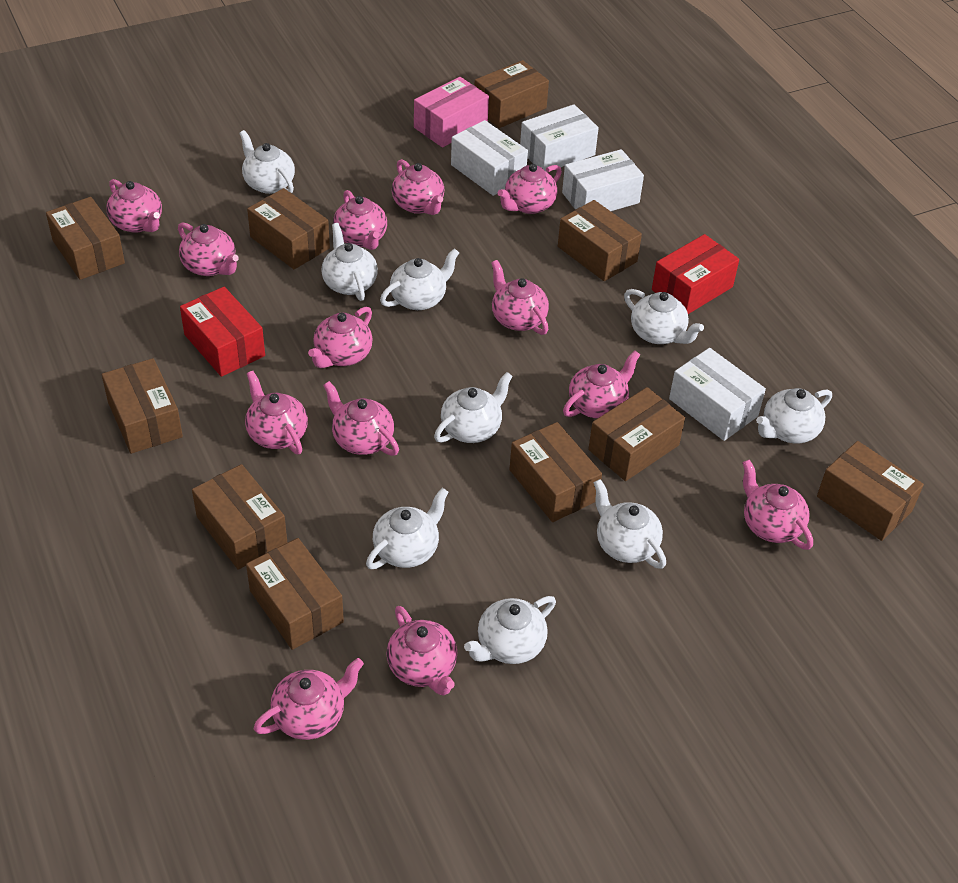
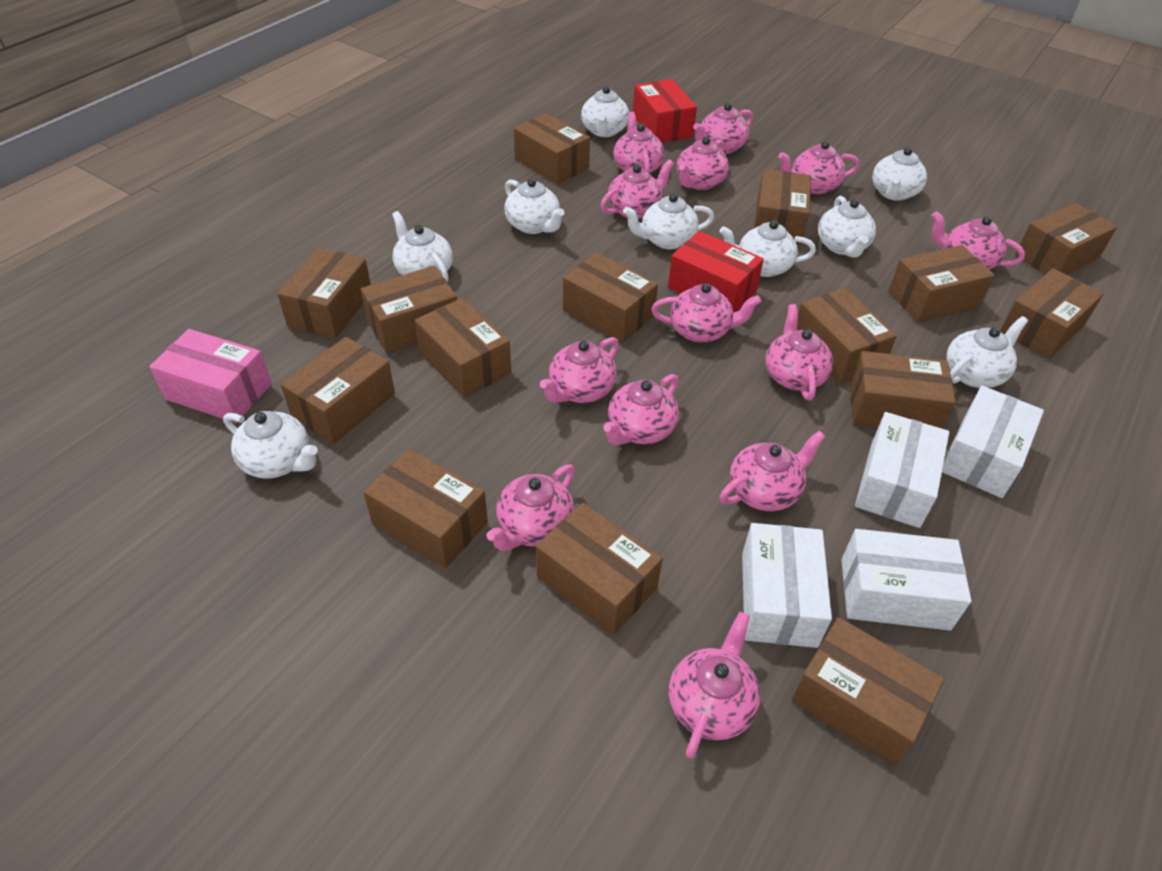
brown box: 10 -> 15

